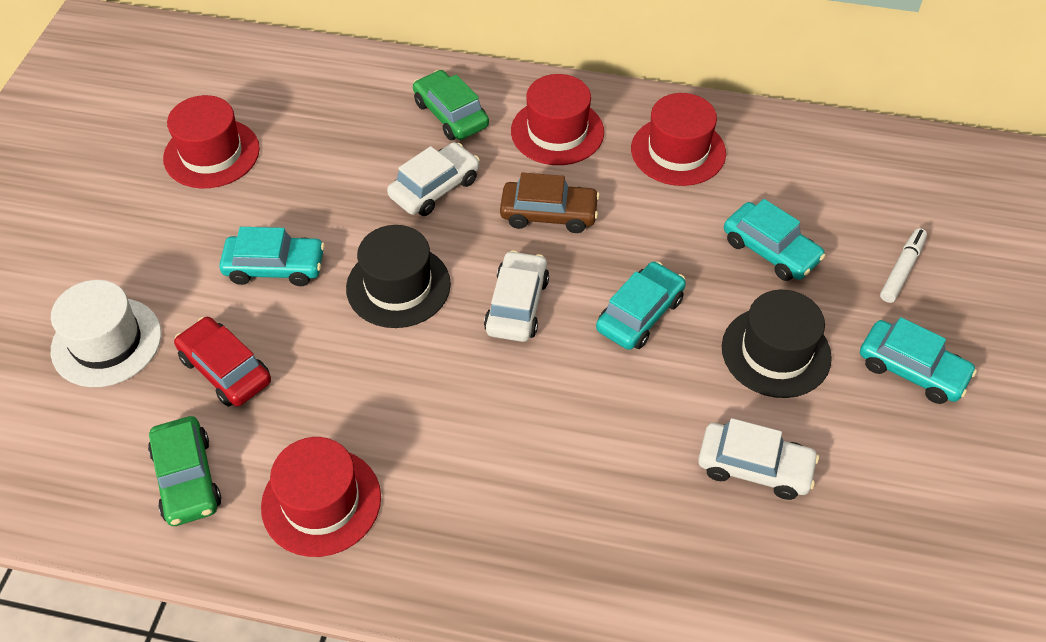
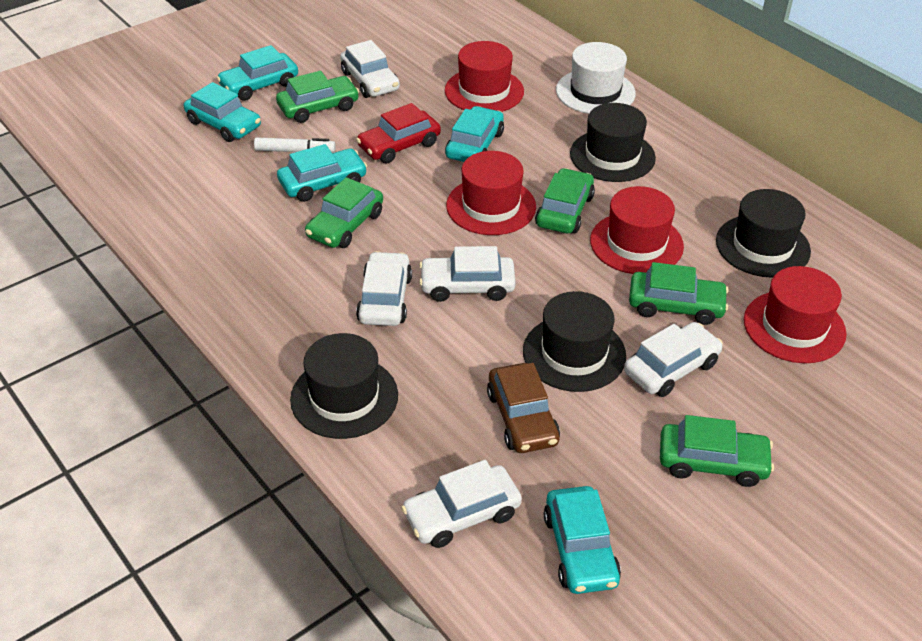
black hat: 2 -> 4
green car: 2 -> 5
turquoise car: 4 -> 5
white car: 3 -> 5

